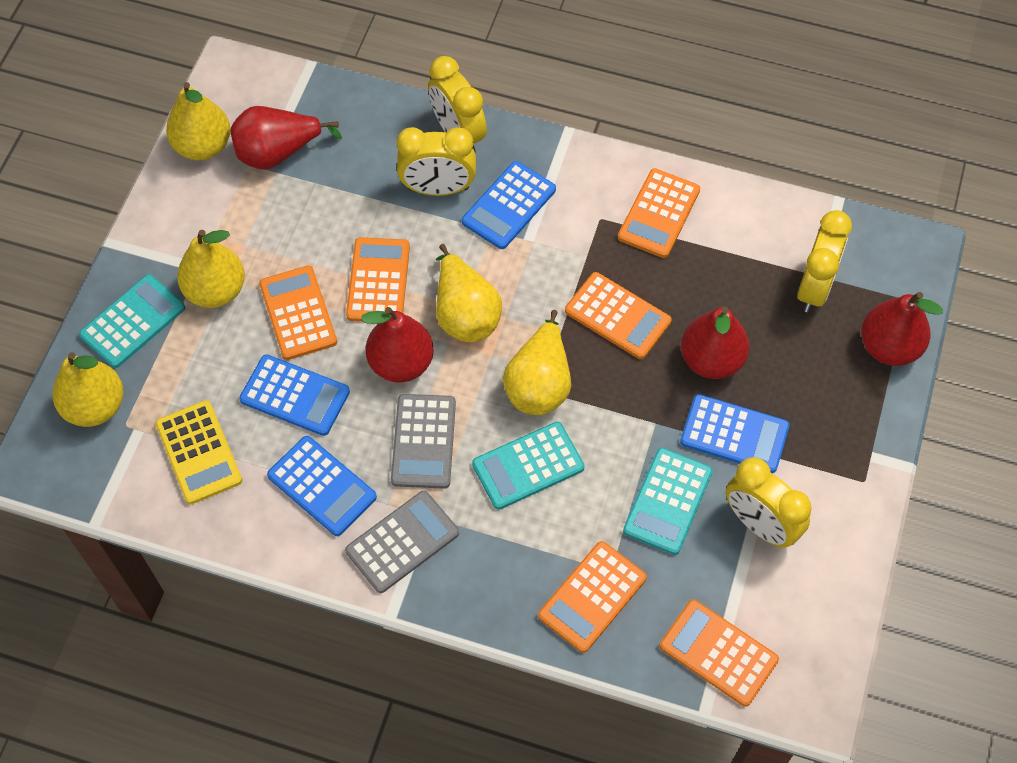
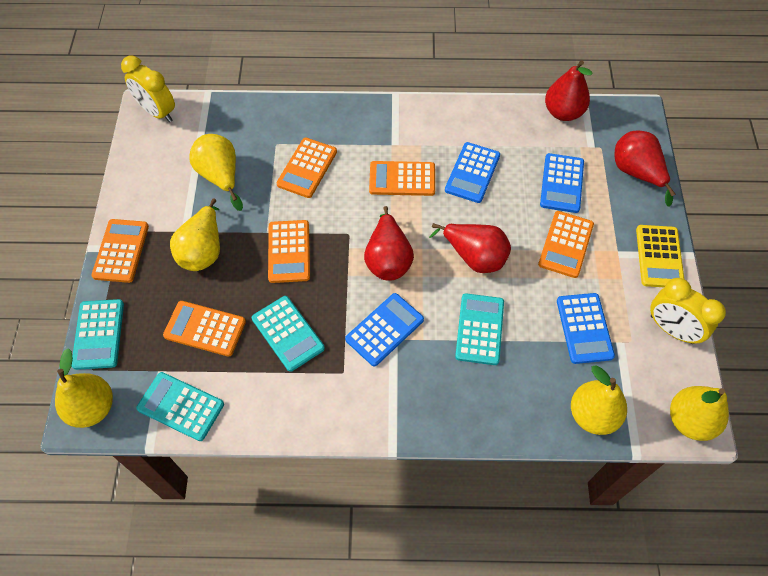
grey calculator: 2 -> 0
turquoise calculator: 3 -> 4
yellow clock: 4 -> 2

